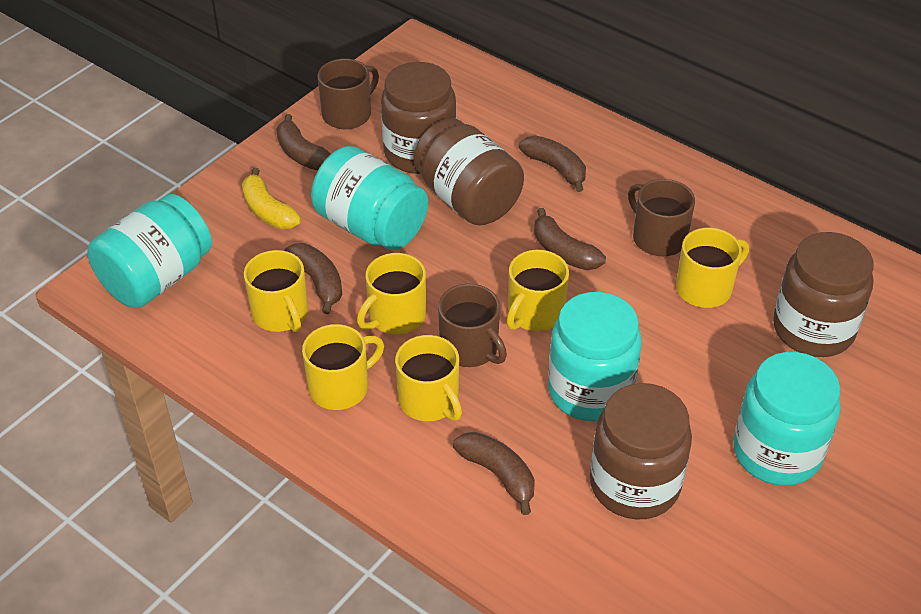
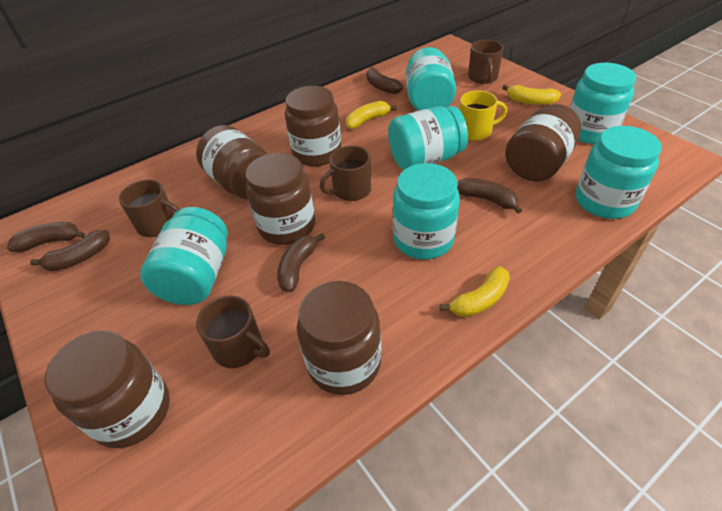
brown jar: 4 -> 6
brown mug: 3 -> 4
turquoise jar: 4 -> 6
yellow banana: 1 -> 3
yellow mug: 6 -> 1

